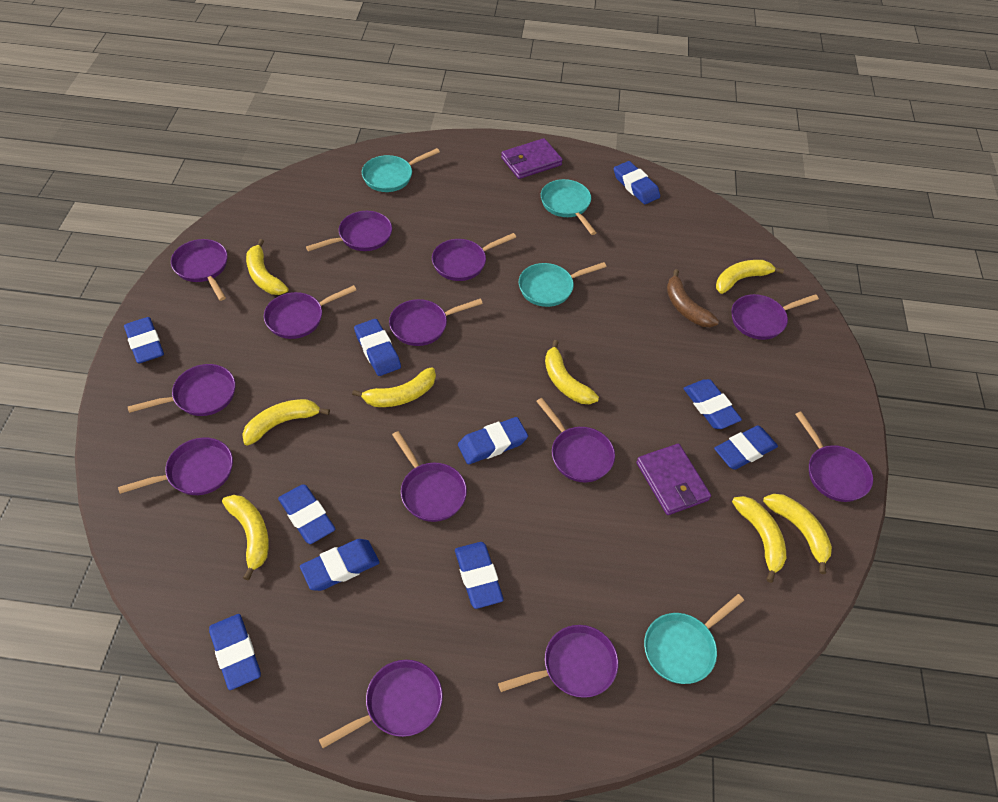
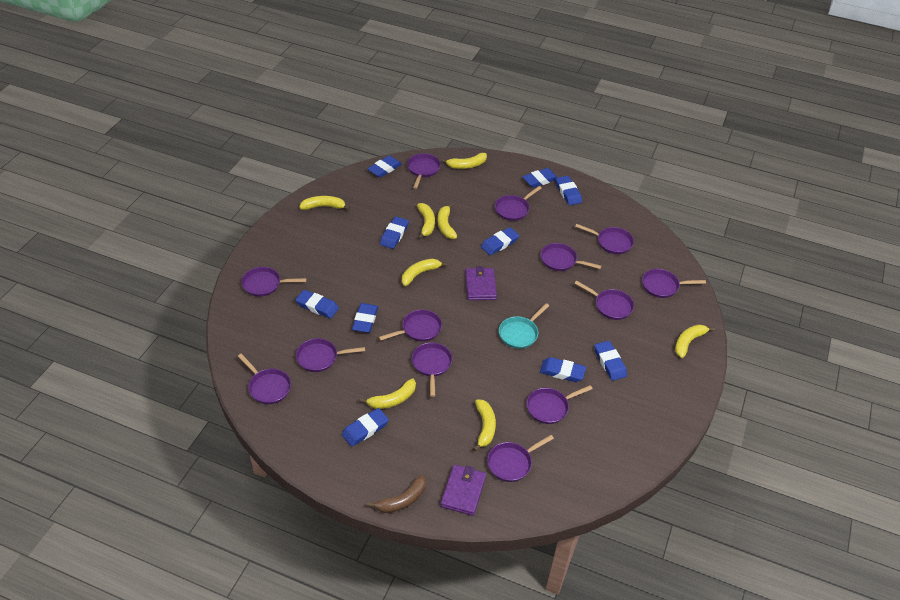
turquoise pan: 4 -> 1

